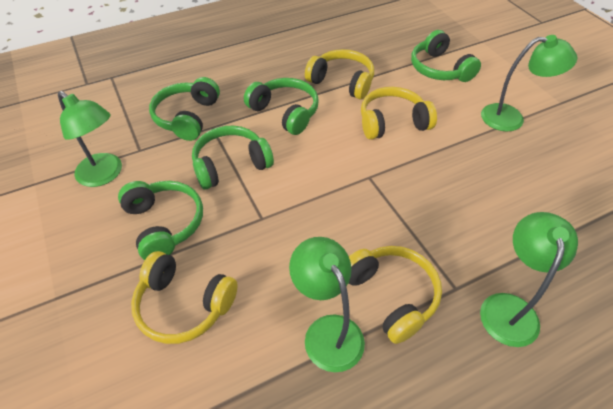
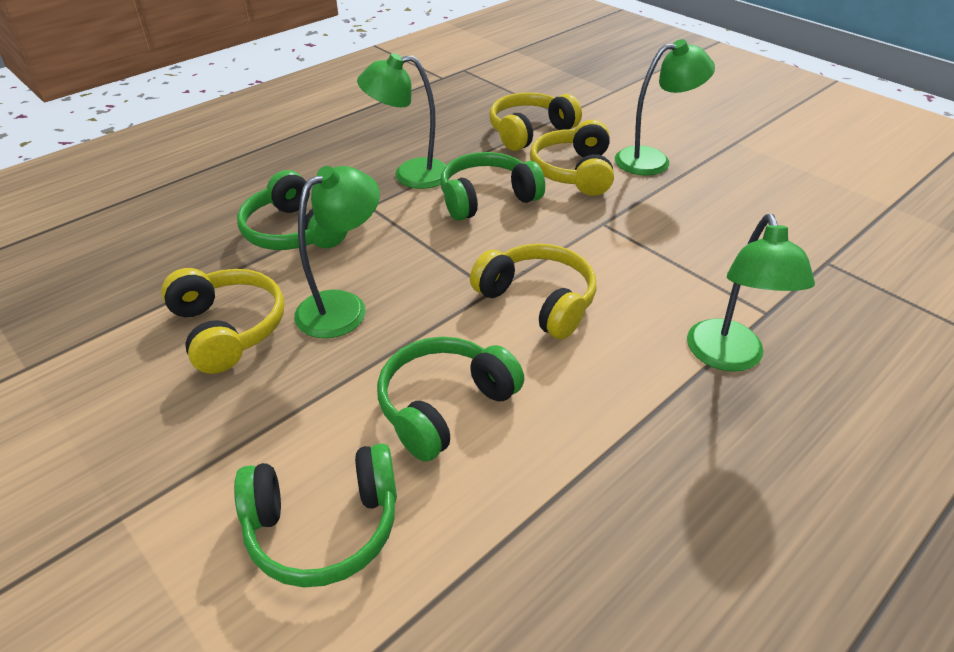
green headphones: 5 -> 4

